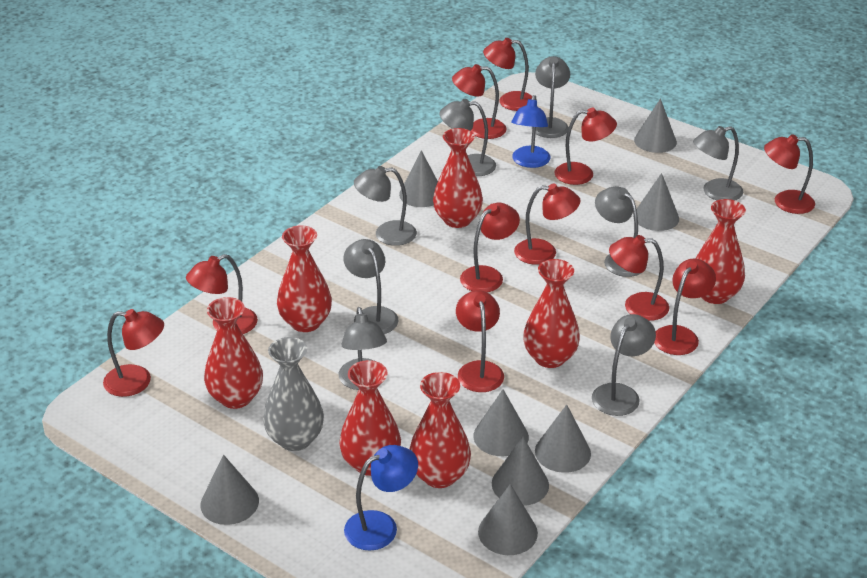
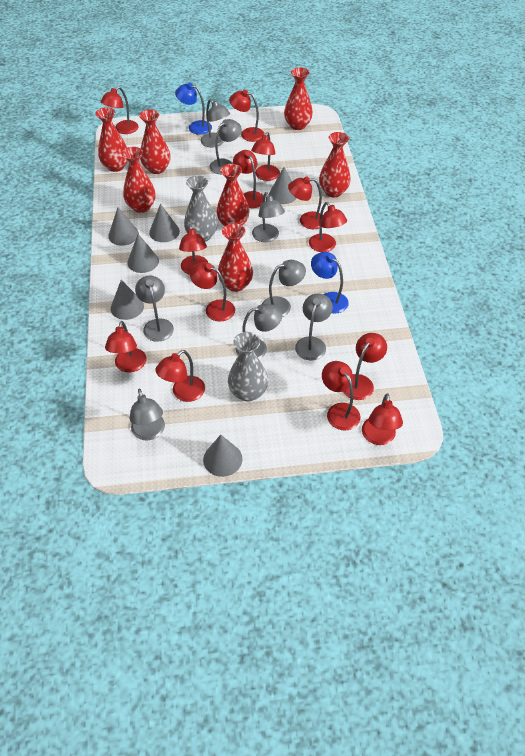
grey cone: 8 -> 6
grey vase: 1 -> 2
red lamp: 11 -> 13

